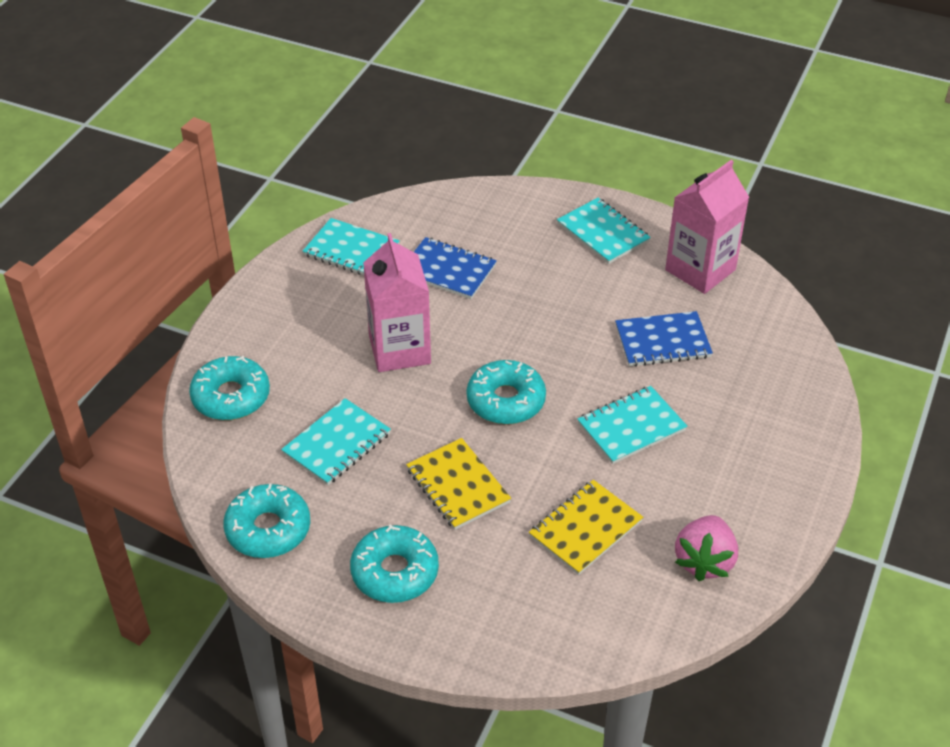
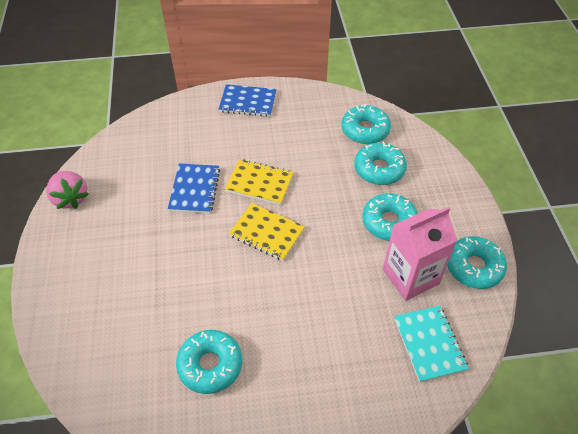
pink carton: 2 -> 1
turquoise donut: 4 -> 5
turquoise notebook: 4 -> 1

